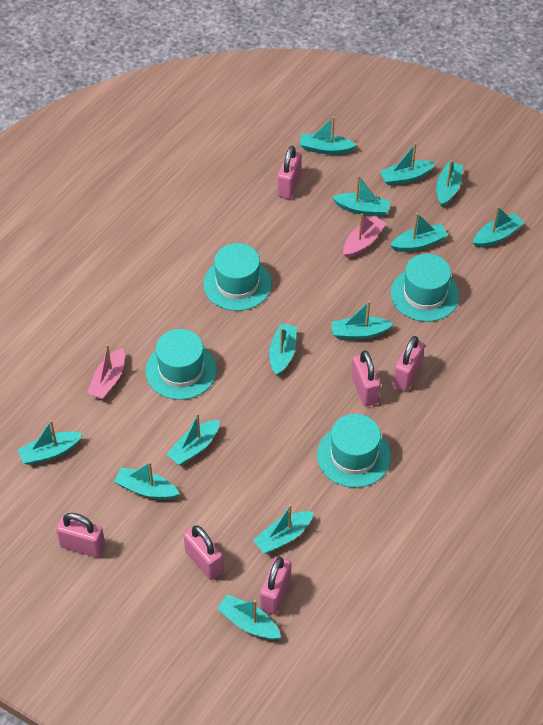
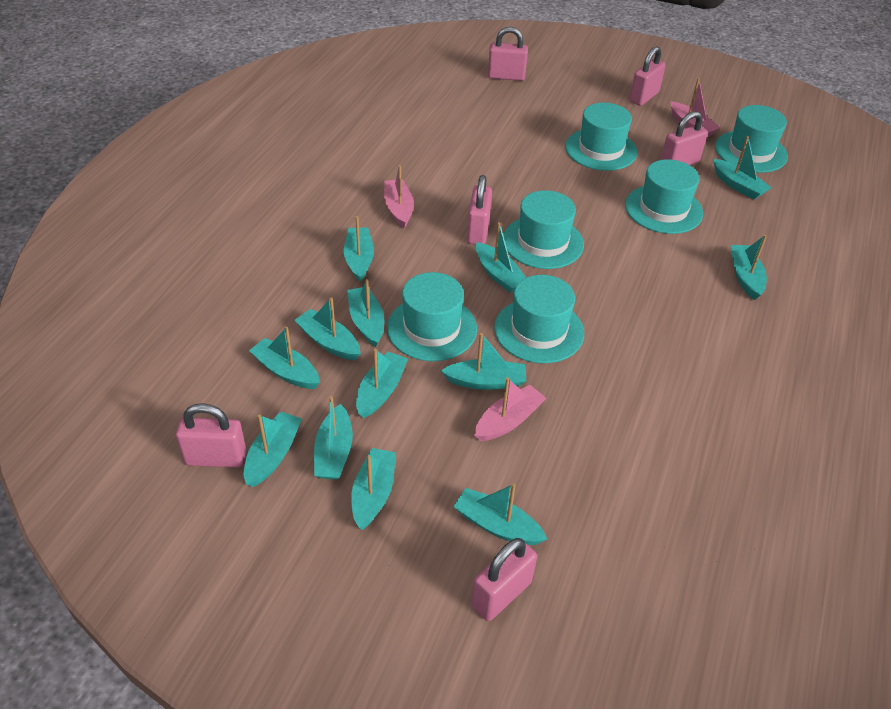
pink boat: 2 -> 3
turquoise hat: 4 -> 6

